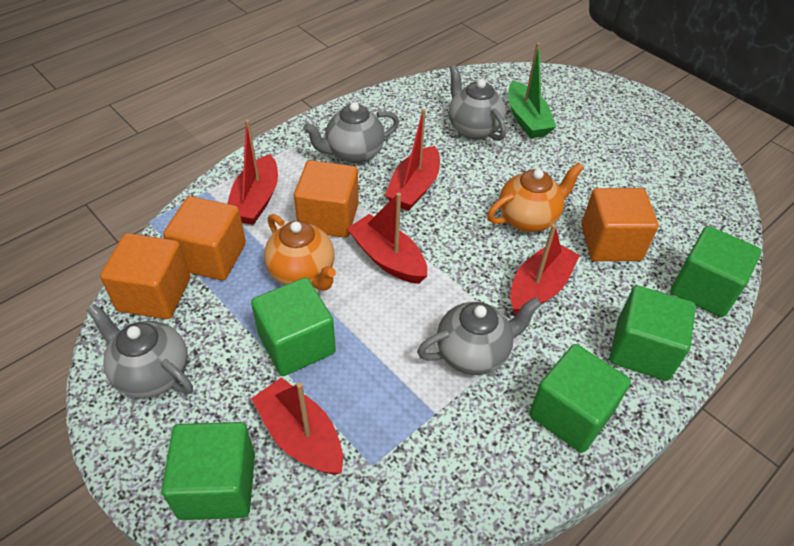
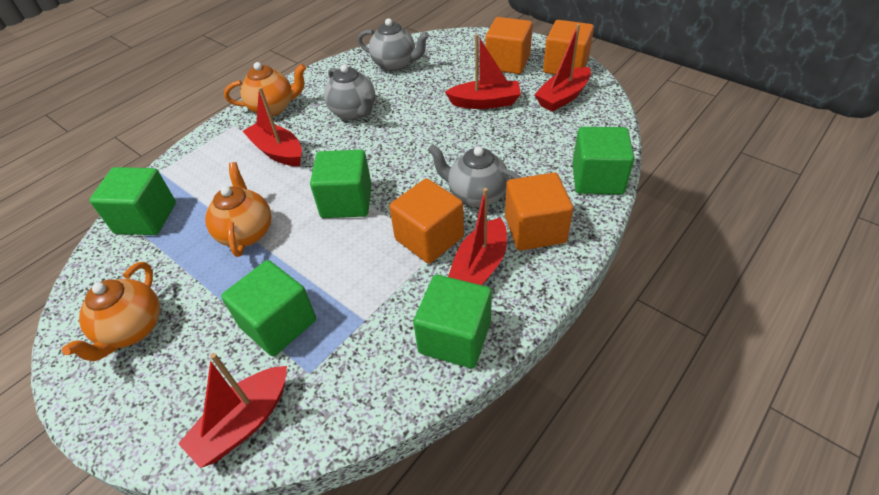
green boat: 1 -> 0
grey teapot: 4 -> 3
orange teapot: 2 -> 3

